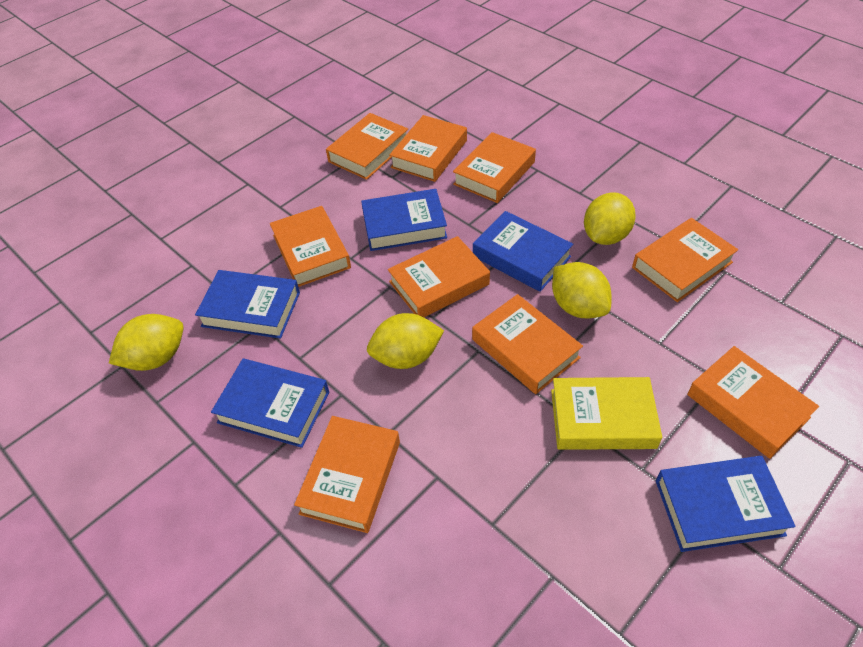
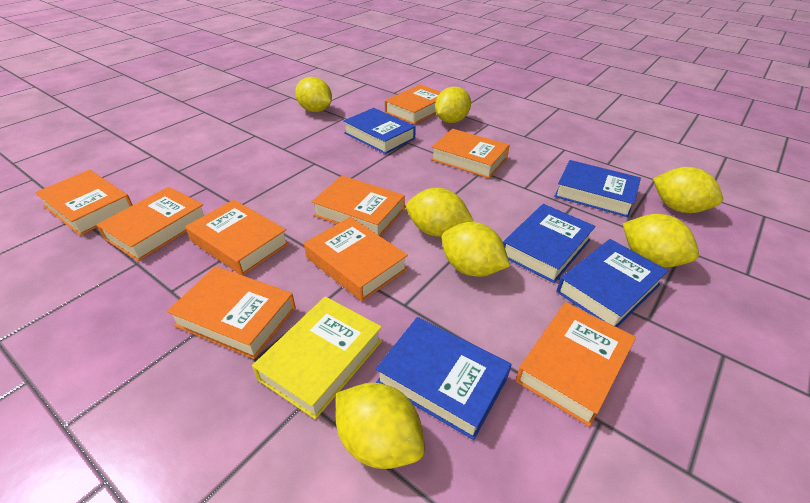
yellow lemon: 4 -> 7

